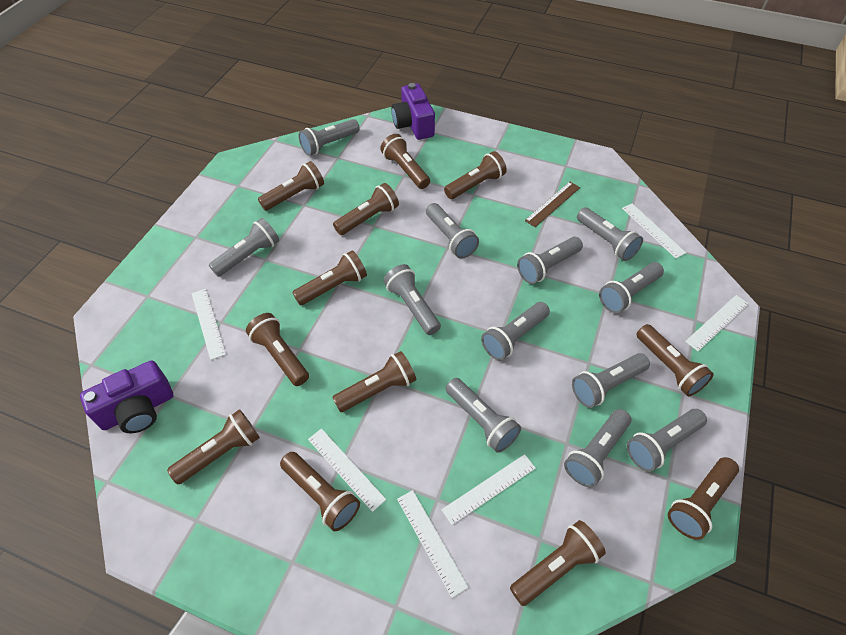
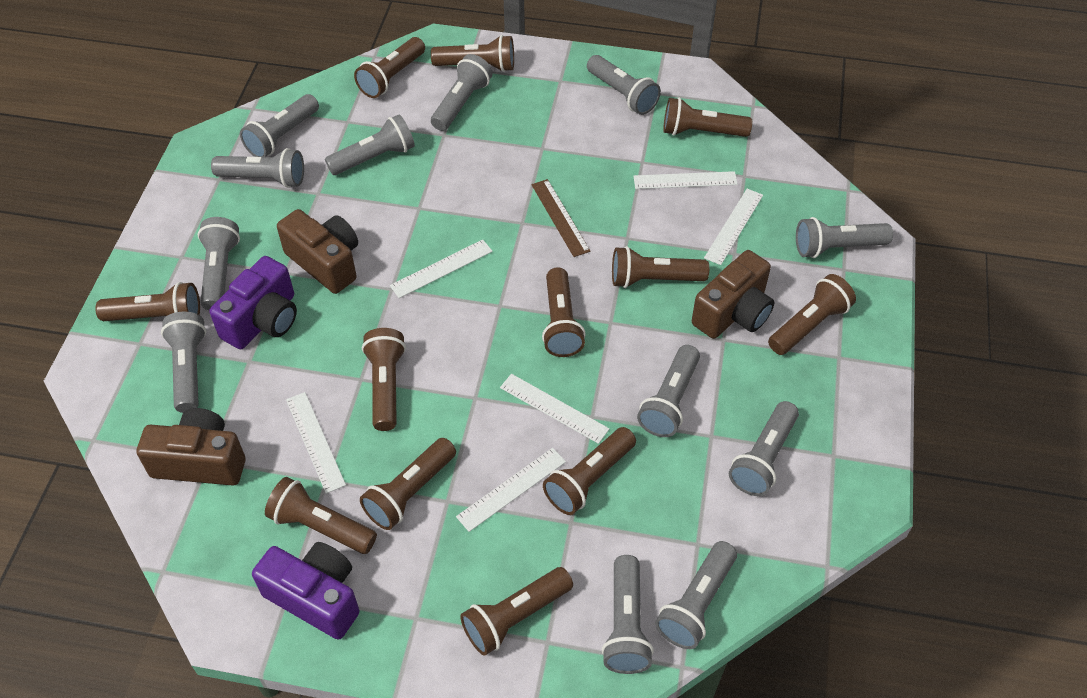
brown camera: 0 -> 3

